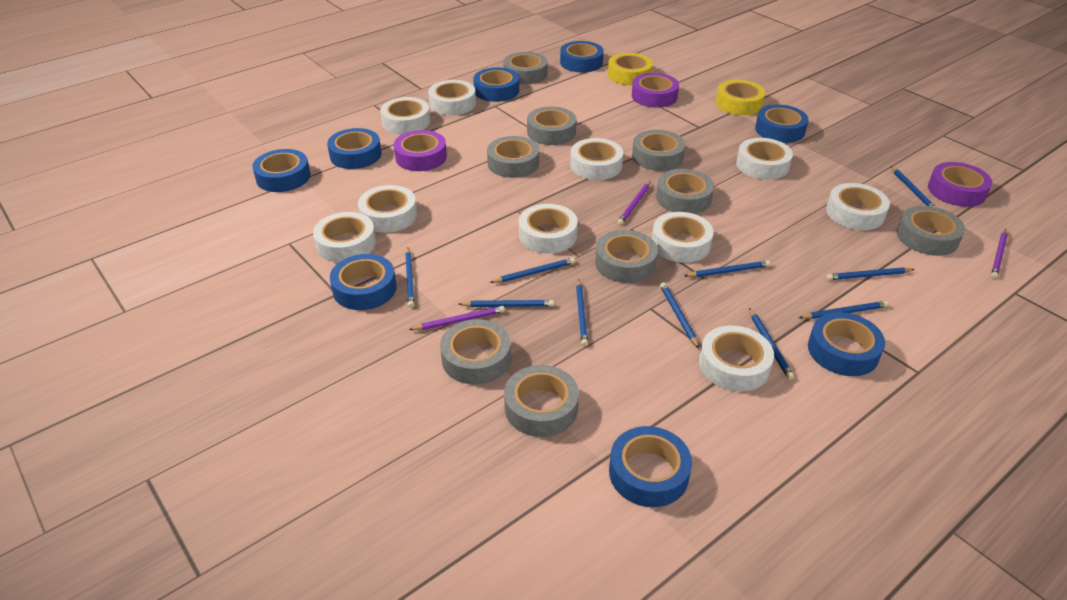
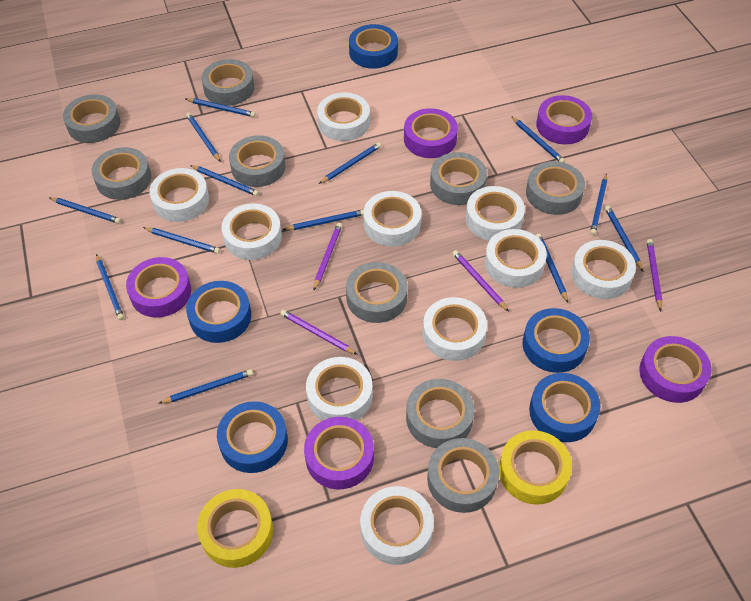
blue pencil: 10 -> 13
blue tape: 8 -> 5
purple pencil: 3 -> 4
purple tape: 3 -> 5

